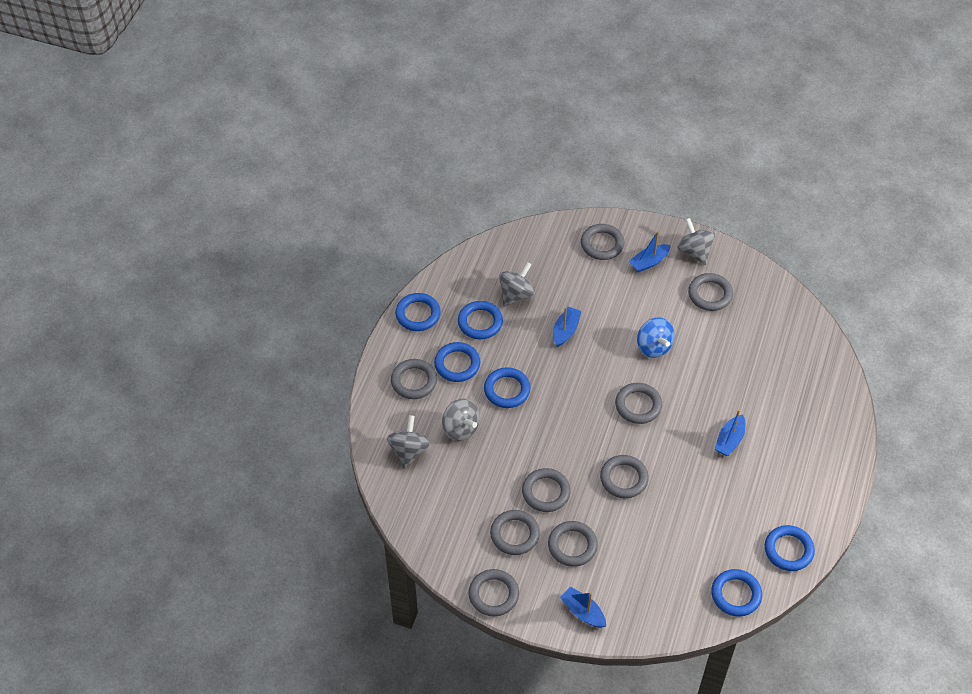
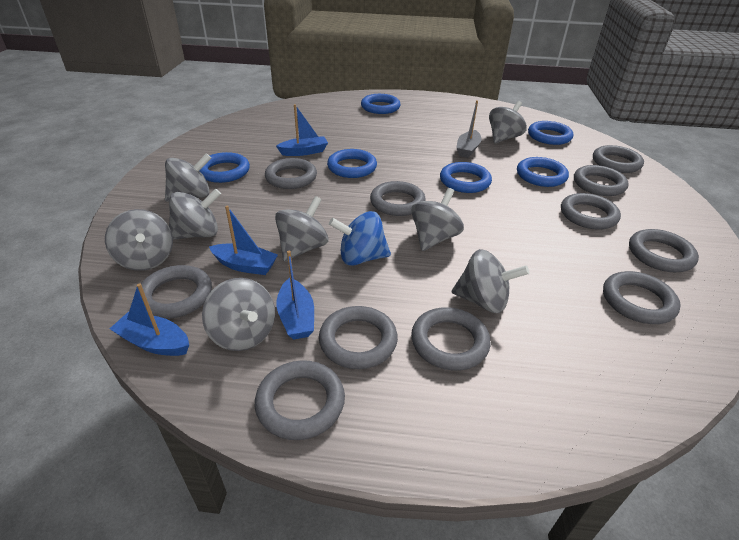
grey boat: 0 -> 1
grey ring: 9 -> 11
grey spinning top: 4 -> 8

